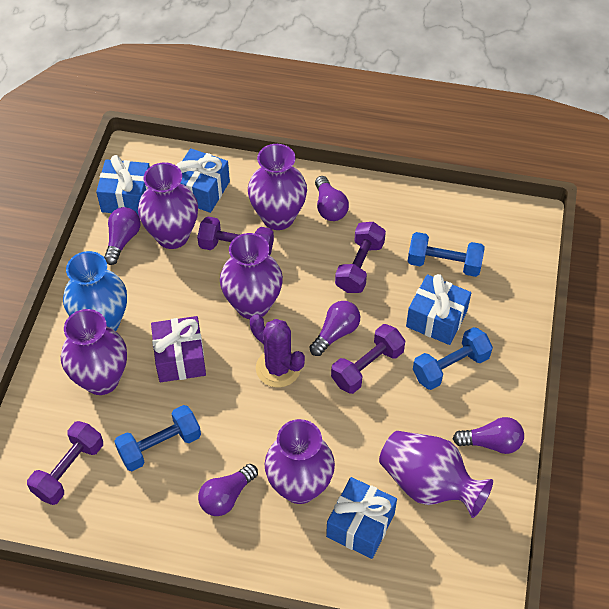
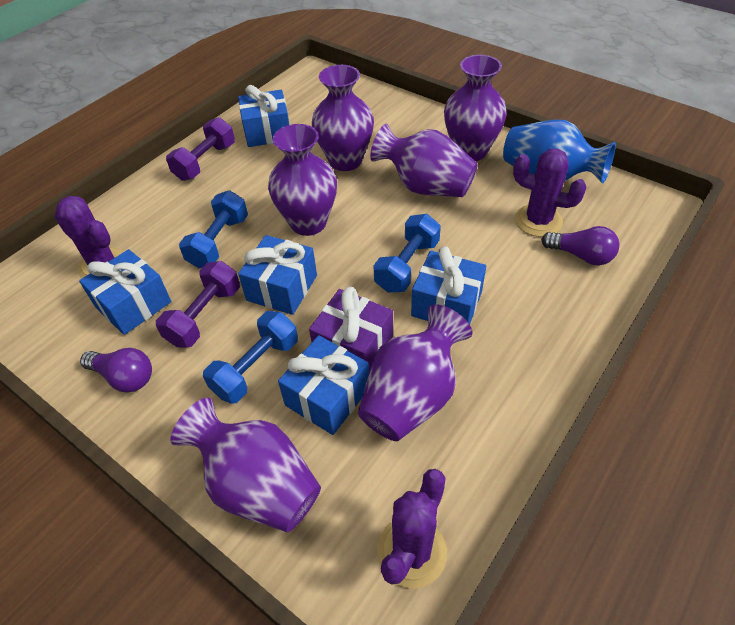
blue gift: 4 -> 5
purple cactus: 1 -> 3
purple dumbbell: 4 -> 2
purple light bulb: 5 -> 2

